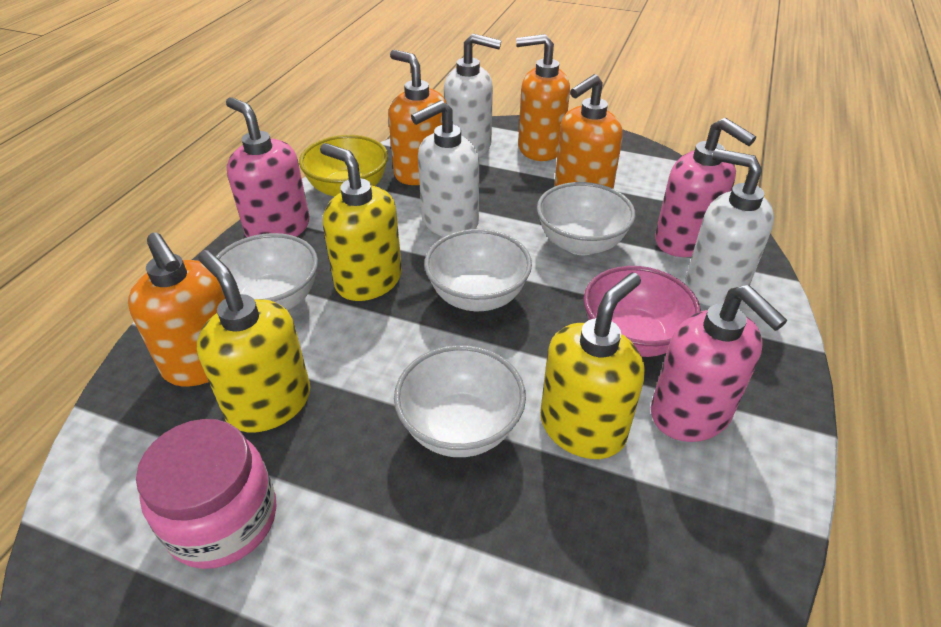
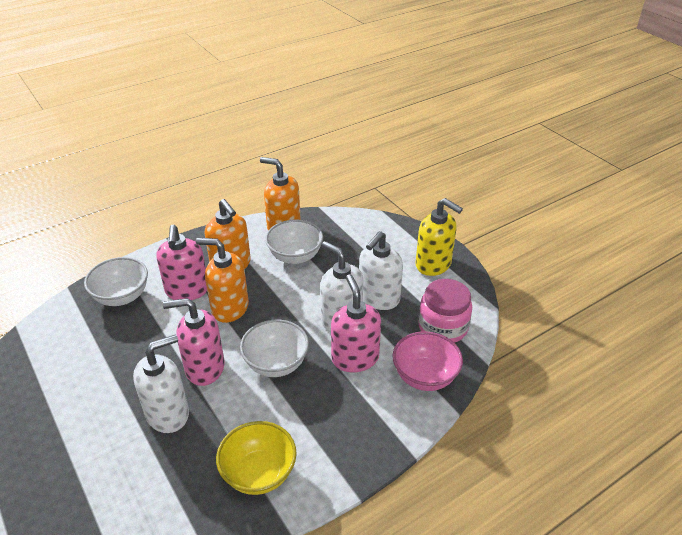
orange soap dispenser: 4 -> 3
white bowl: 4 -> 3
yellow soap dispenser: 3 -> 1

